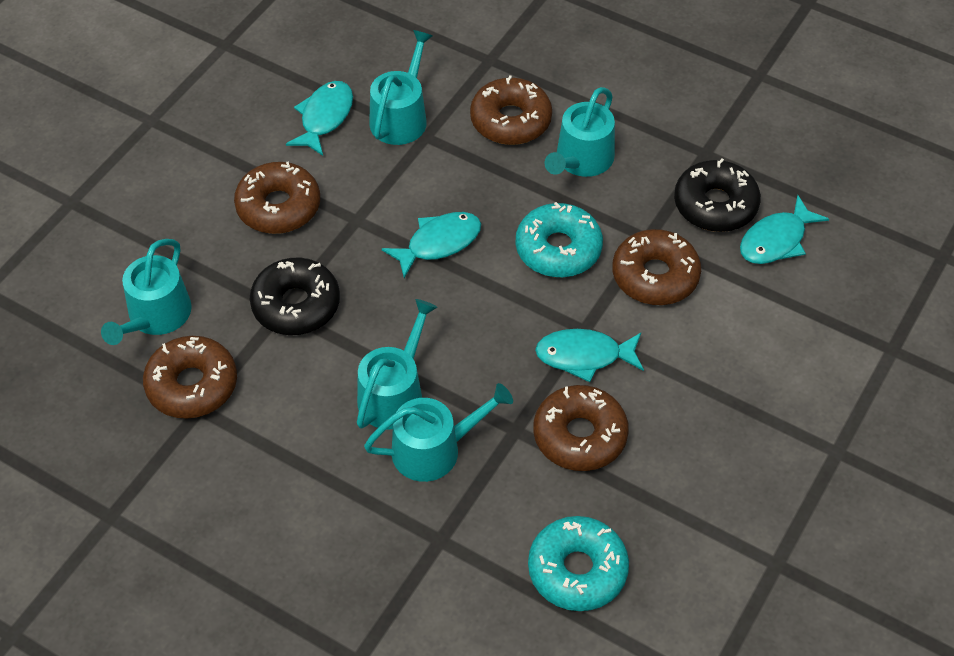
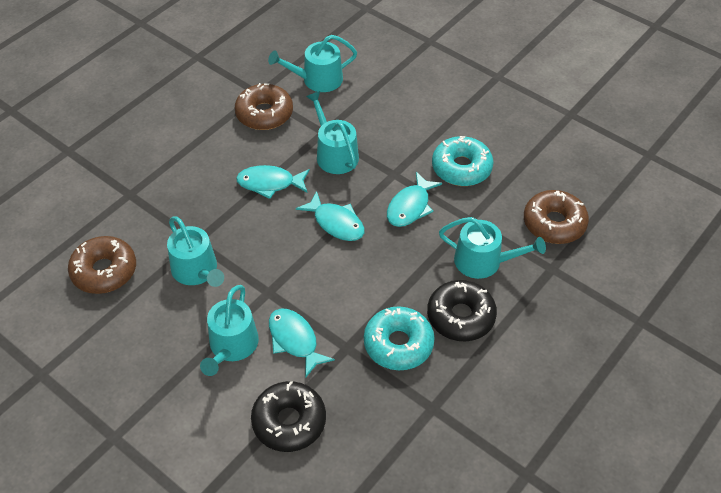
brown donut: 5 -> 3

